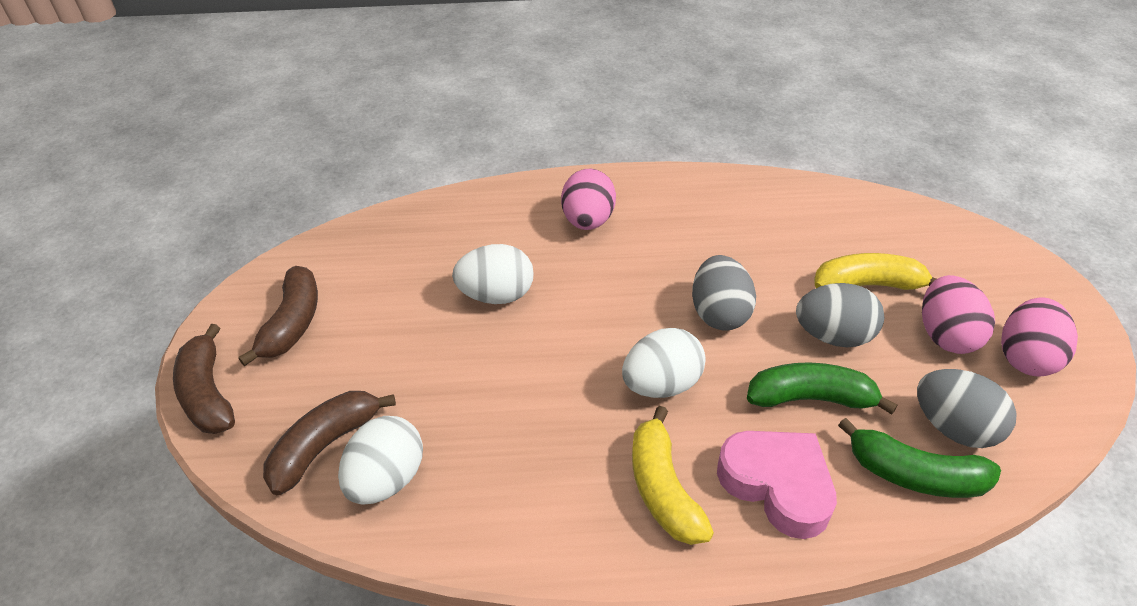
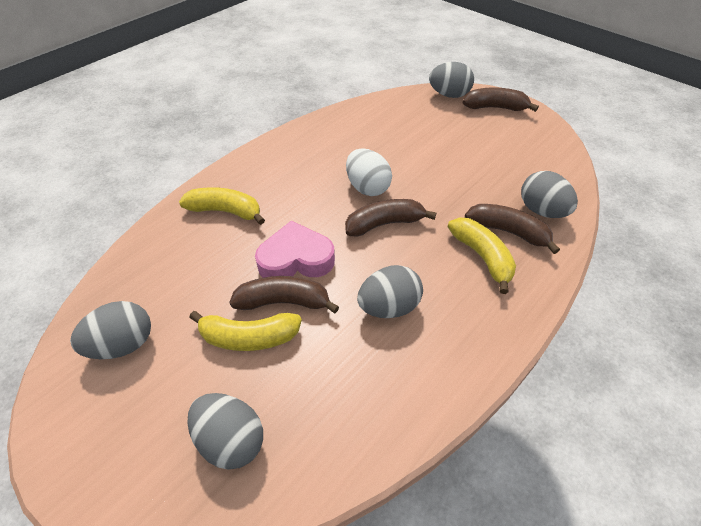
brown banana: 3 -> 4
green banana: 2 -> 0
grey egg: 3 -> 5
pink egg: 3 -> 0
white egg: 3 -> 1
yellow banana: 2 -> 3

